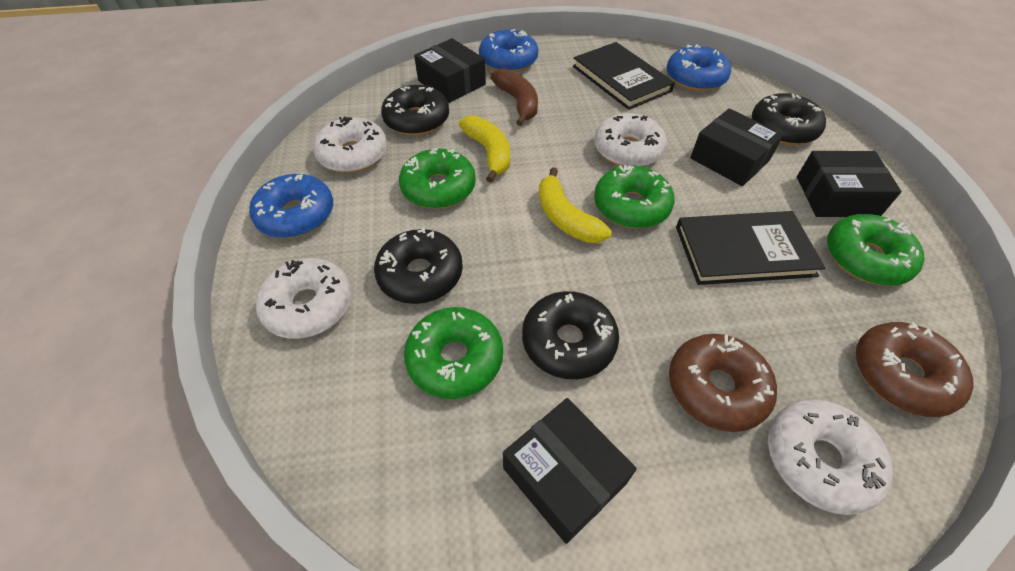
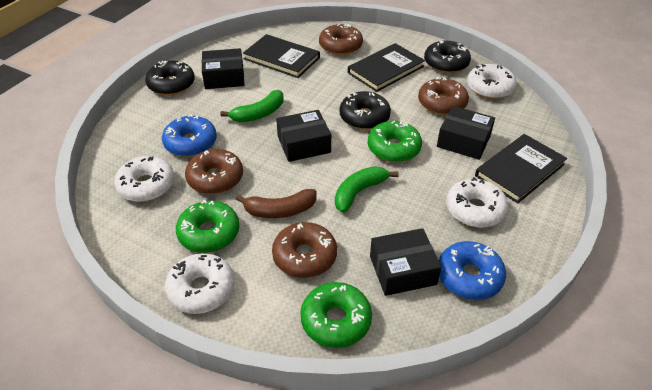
black book: 2 -> 3
black donut: 4 -> 3
blue donut: 3 -> 2
brown donut: 2 -> 4
green banana: 0 -> 2
green donut: 4 -> 3
yellow banana: 2 -> 0

